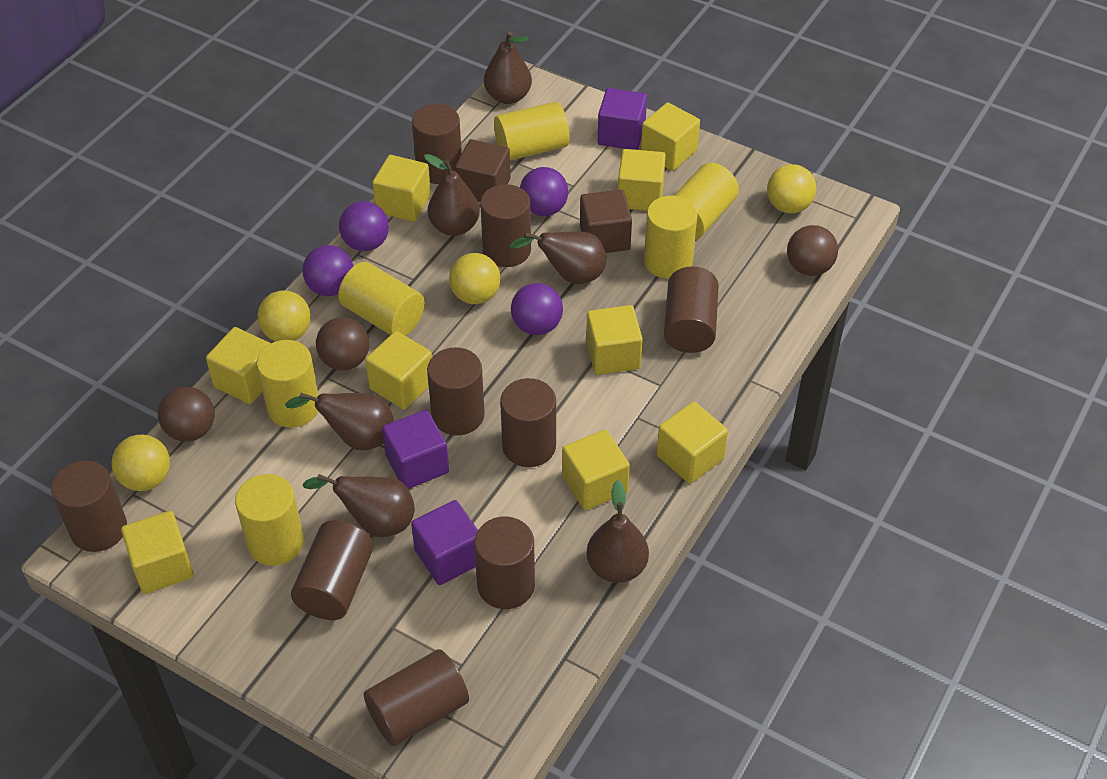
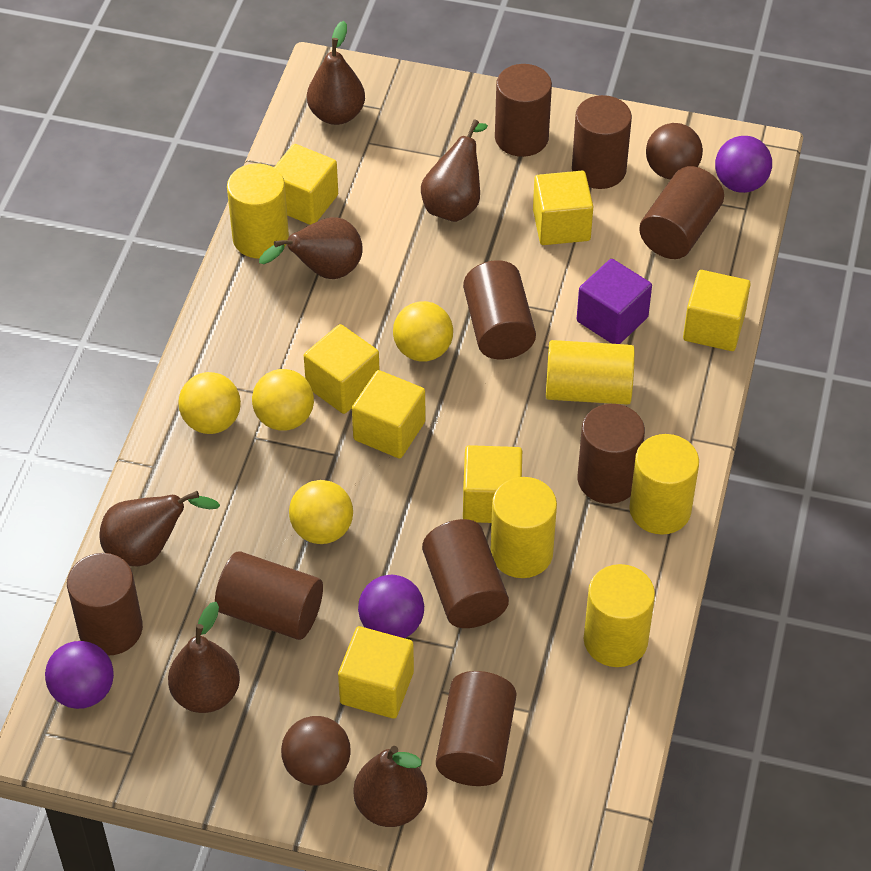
brown ball: 3 -> 2
brown cube: 2 -> 0
purple ball: 4 -> 3
purple cube: 3 -> 1
yellow cube: 9 -> 7
yellow cylinder: 6 -> 5

